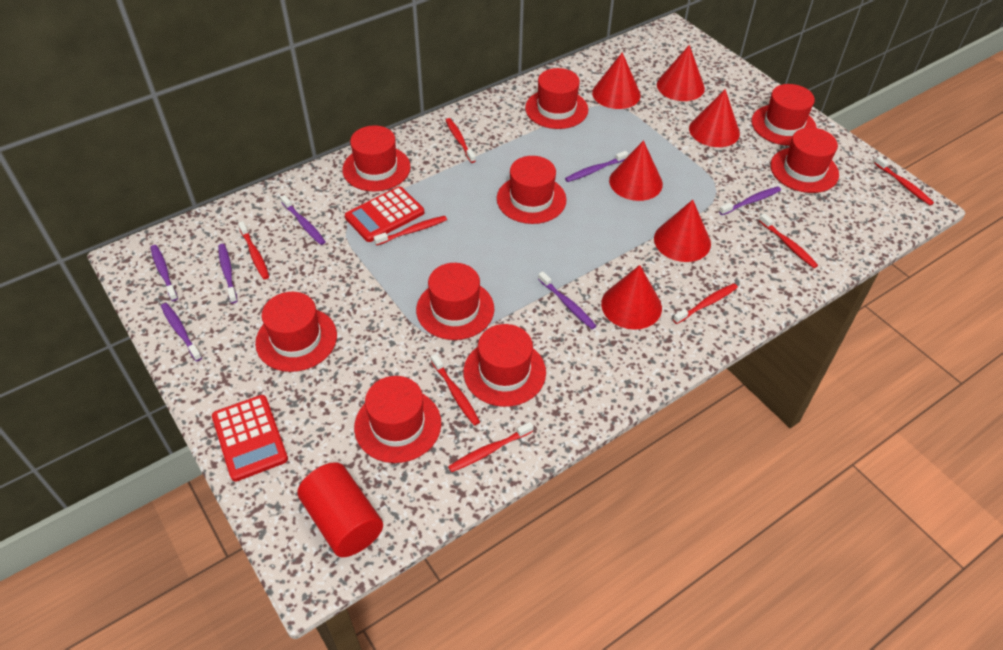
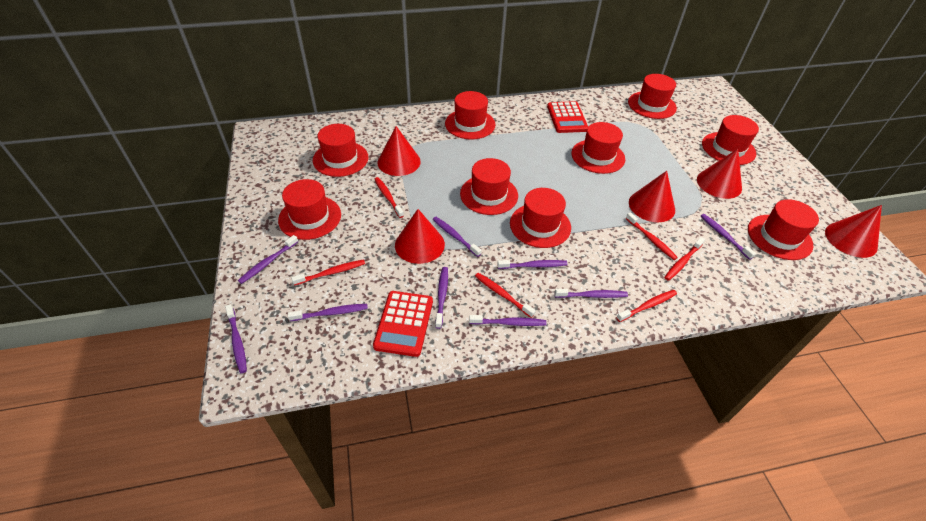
purple toothbrush: 7 -> 9
red cone: 6 -> 5
red cylinder: 1 -> 0
red toothbrush: 8 -> 6

